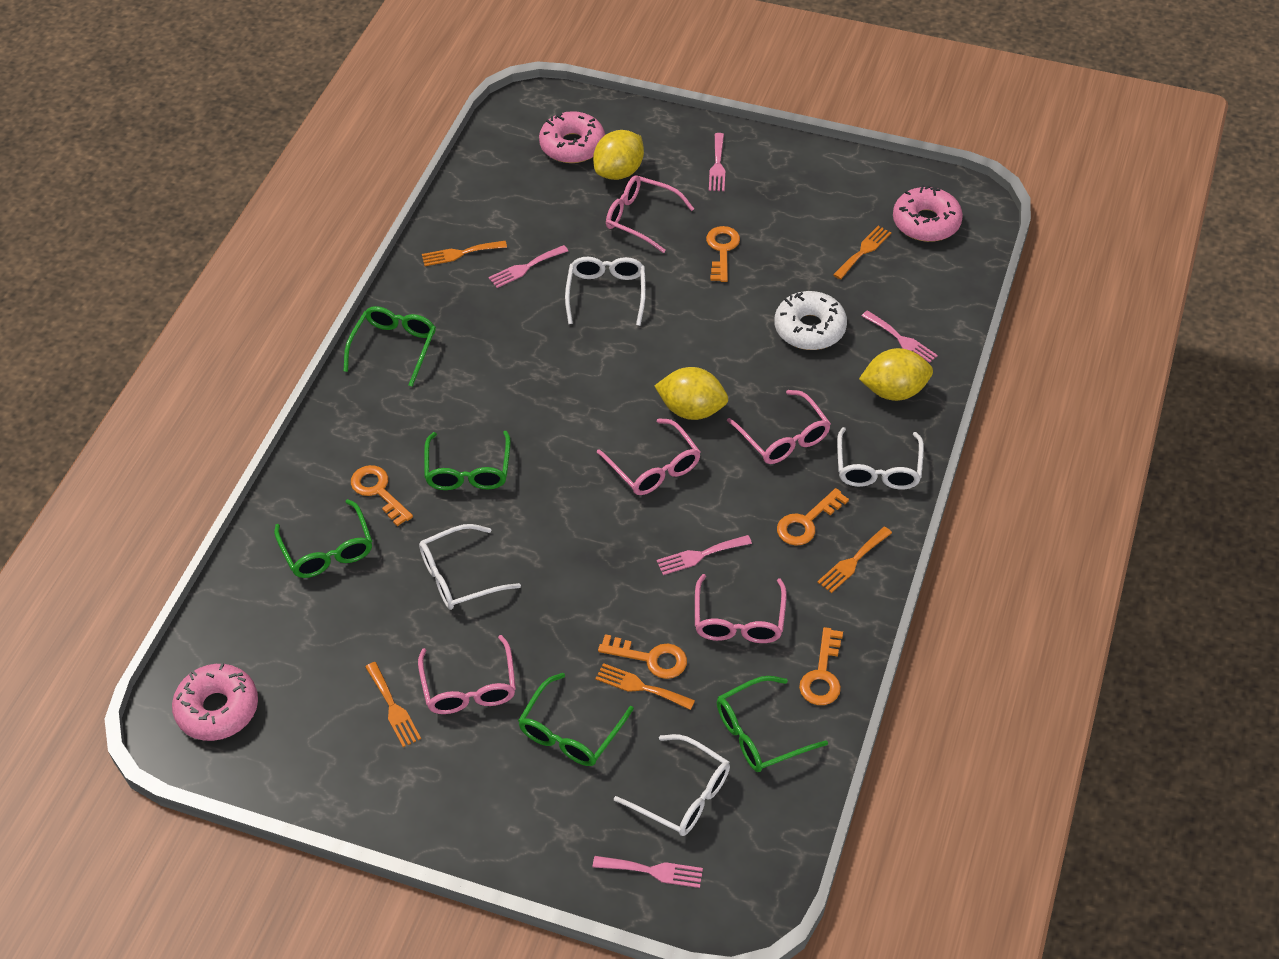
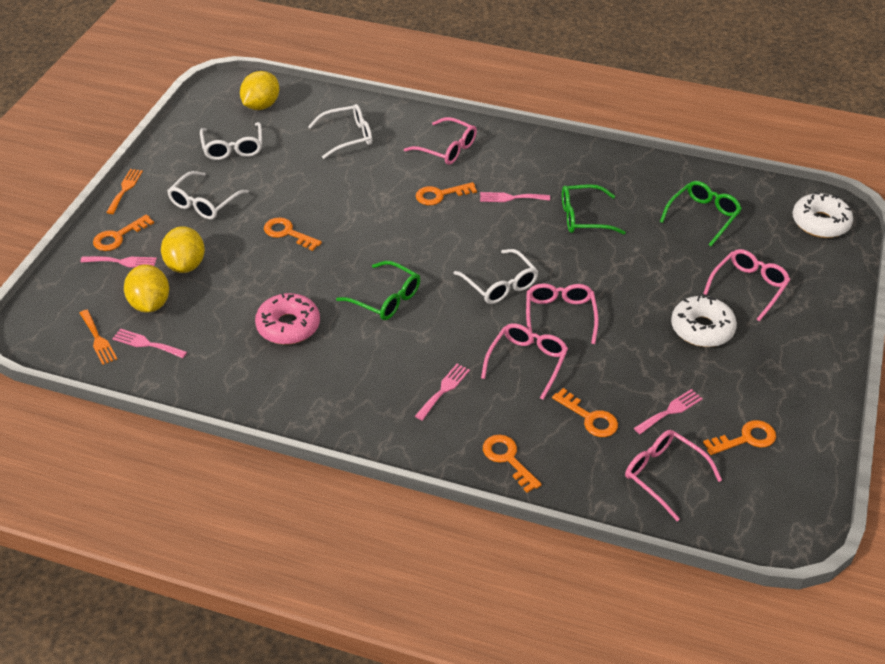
green glasses: 5 -> 3
orange fork: 5 -> 2
orange key: 5 -> 6
pink donut: 3 -> 1
white donut: 1 -> 2

